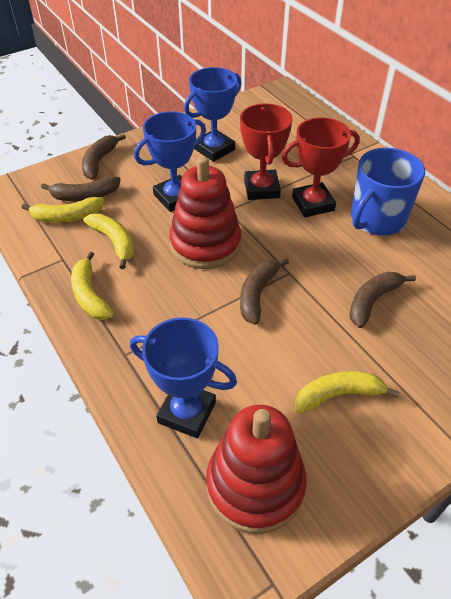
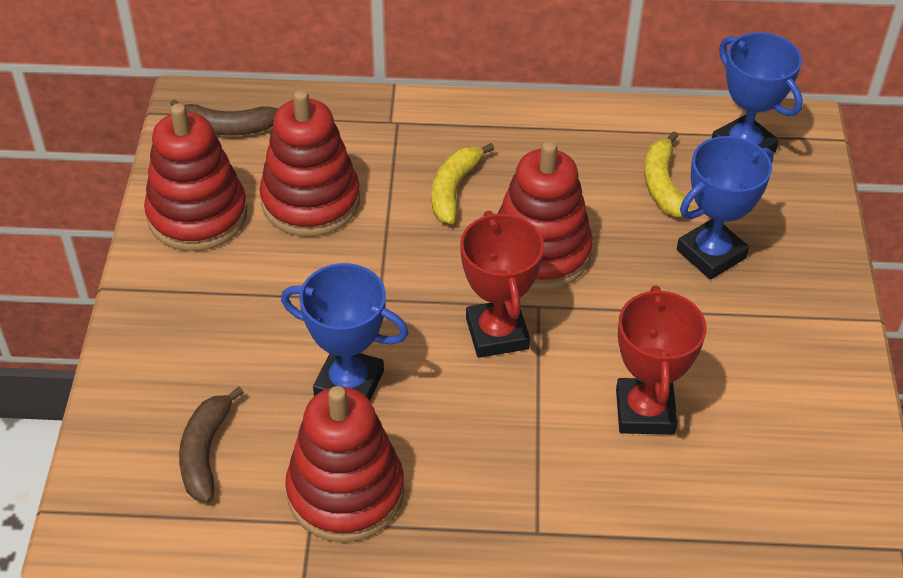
blue mug: 1 -> 0
brown banana: 4 -> 2
red stacking toy: 2 -> 4
yellow banana: 4 -> 2

